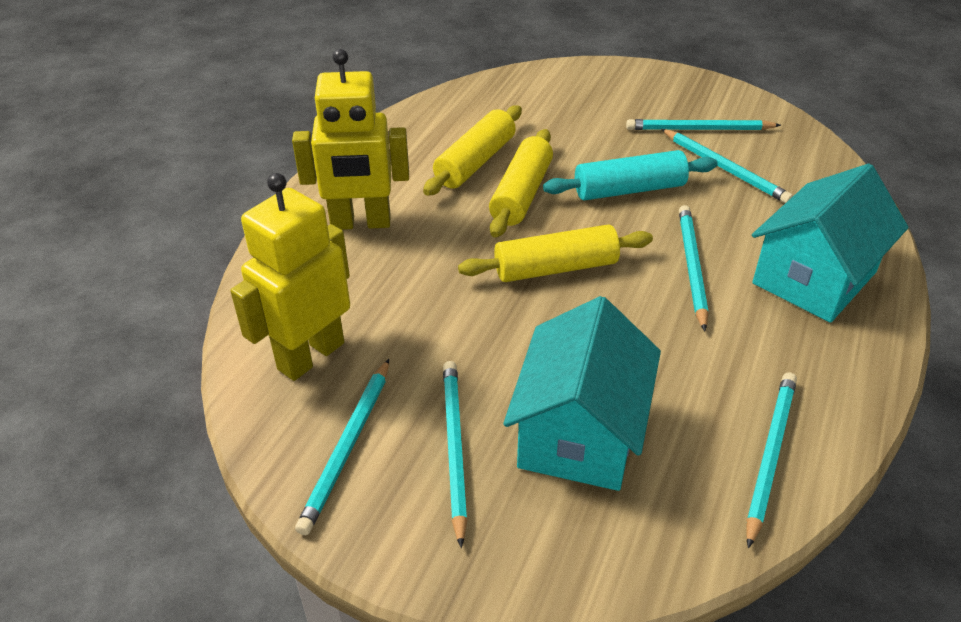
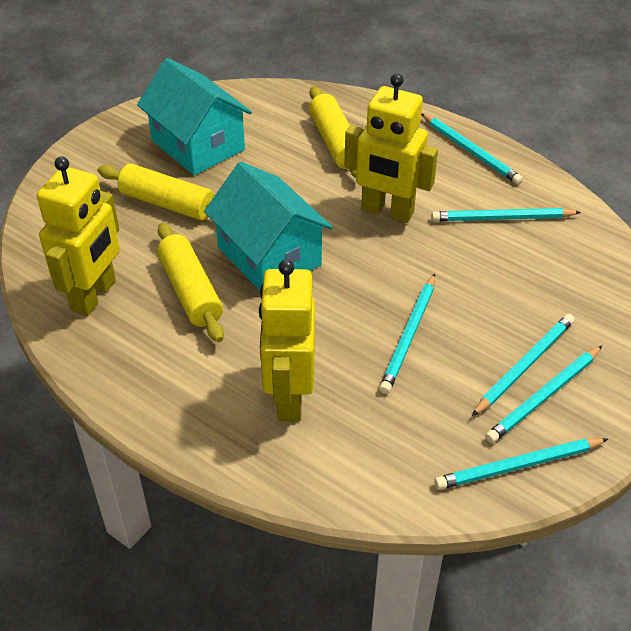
turquoise rolling pin: 1 -> 0
yellow robot: 2 -> 3

